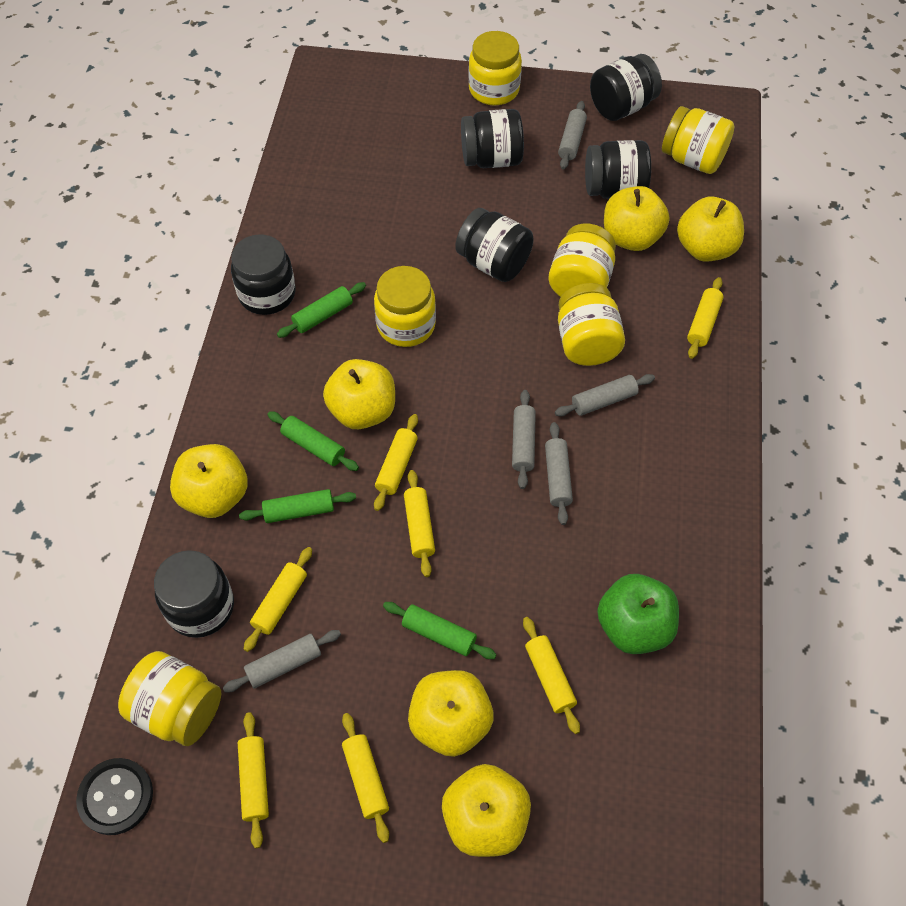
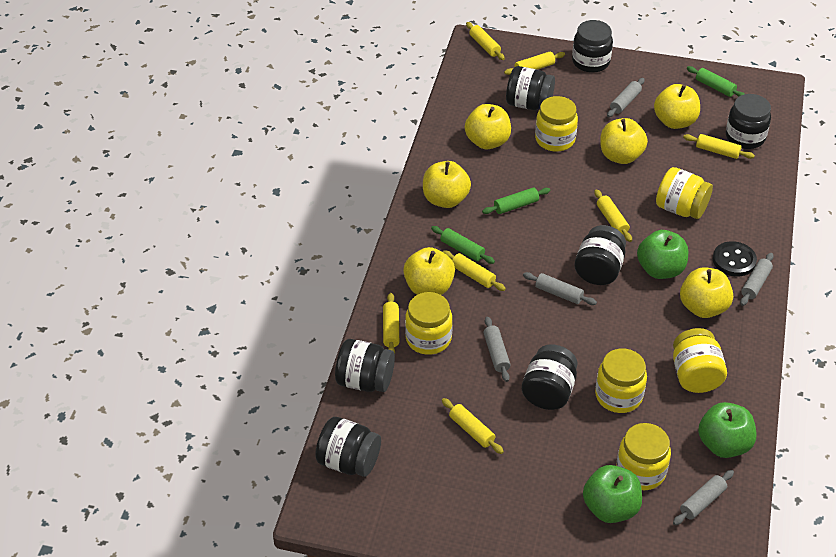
black jar: 6 -> 7
green apple: 1 -> 3
green rolling pin: 4 -> 3

